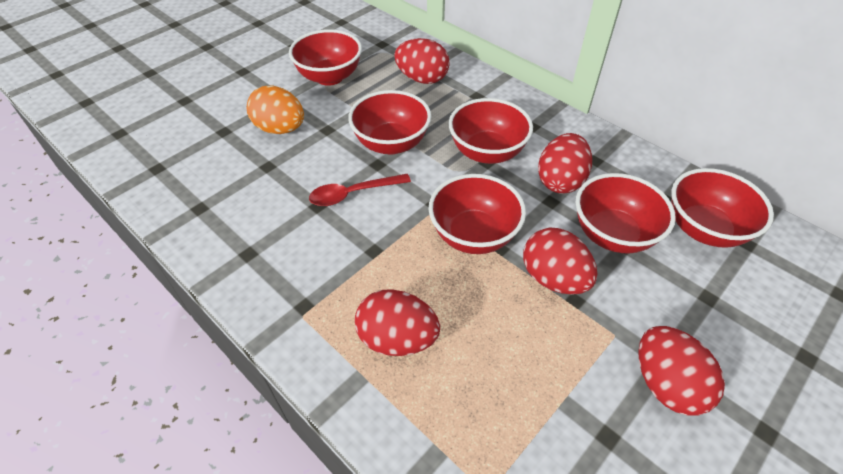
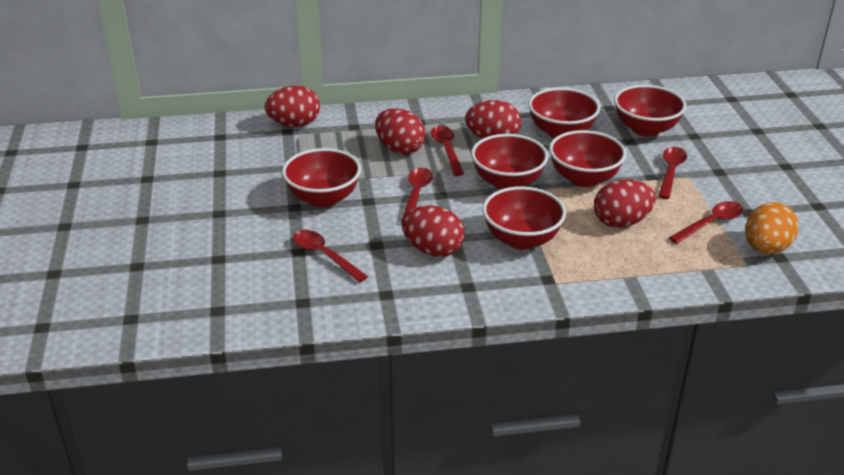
red spoon: 1 -> 5

